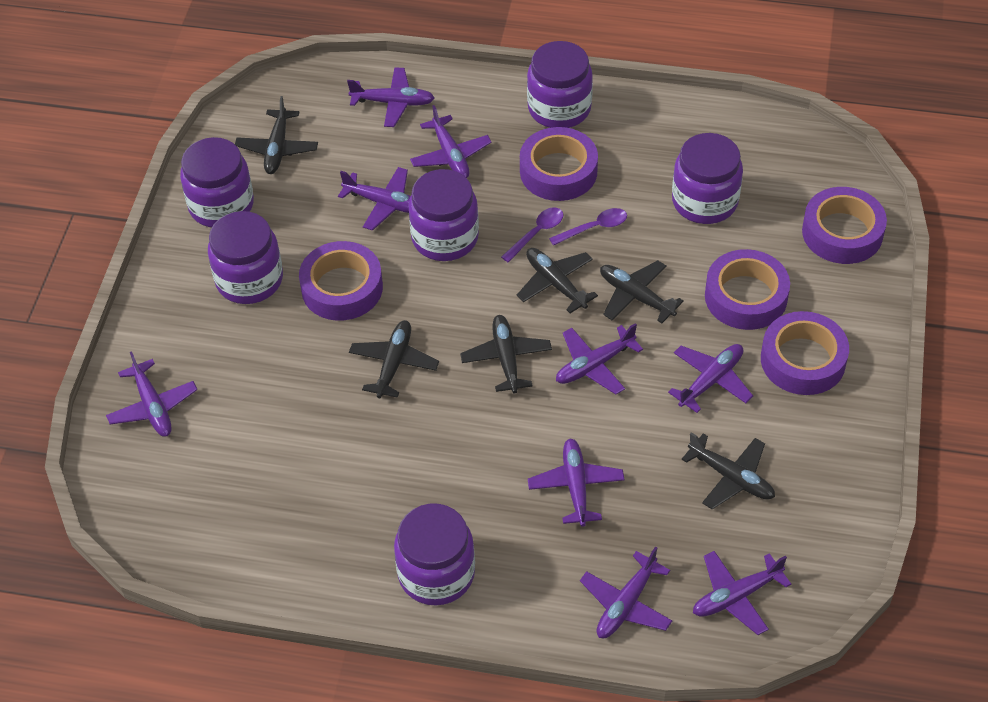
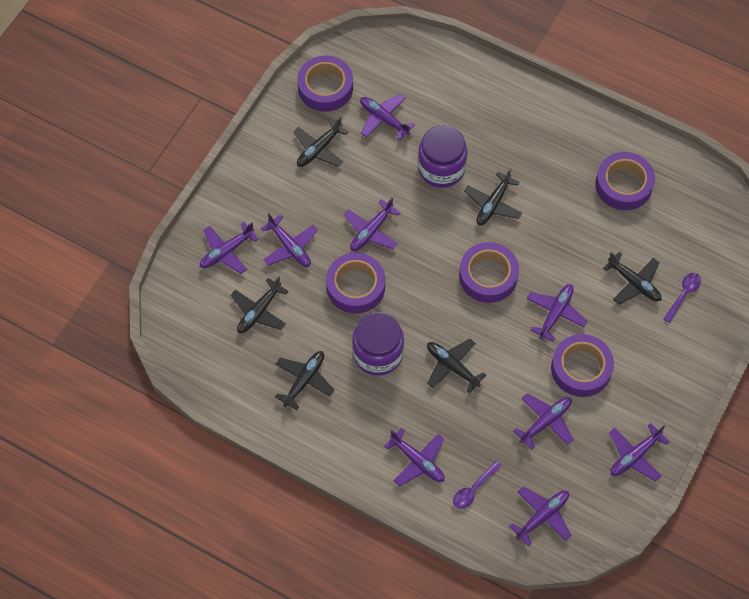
purple jar: 6 -> 2

